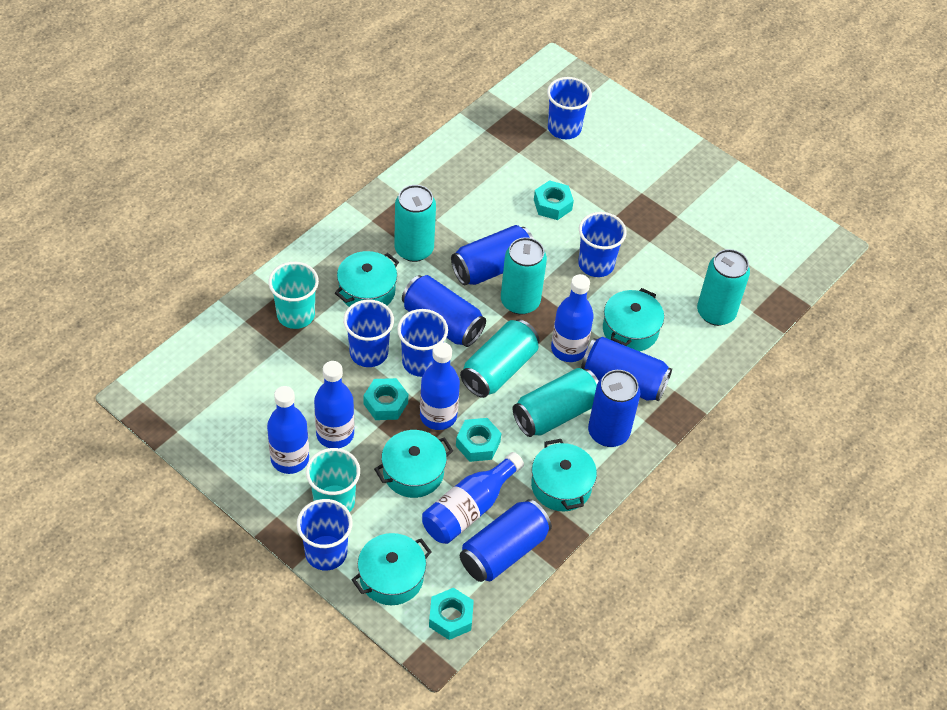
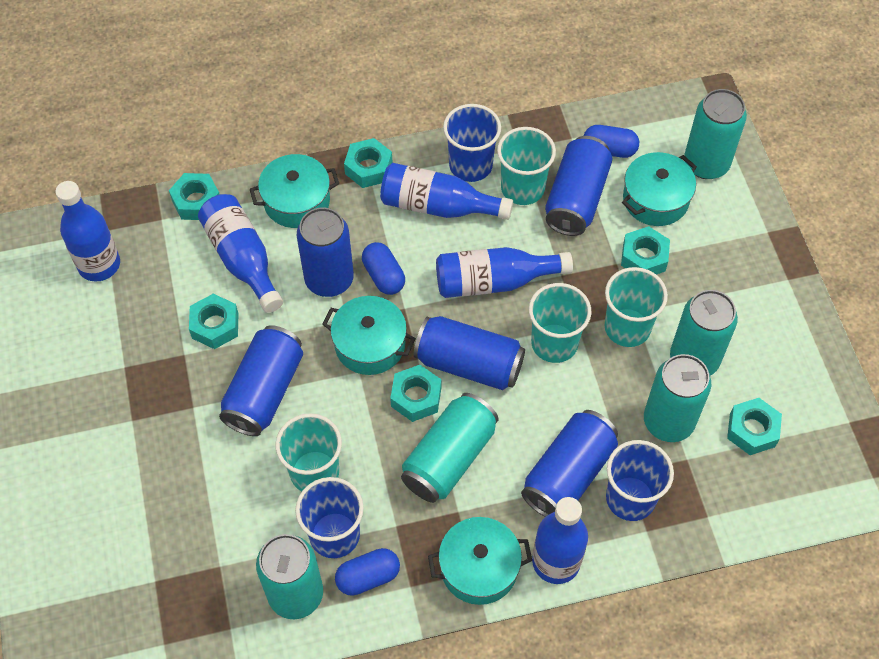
blue capsule: 0 -> 3
blue cup: 5 -> 3
turquoise cup: 2 -> 4
turquoise nut: 4 -> 6
turquoise pot: 5 -> 4

